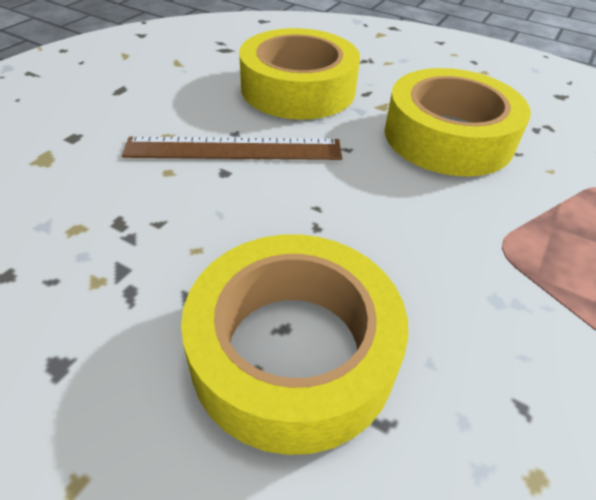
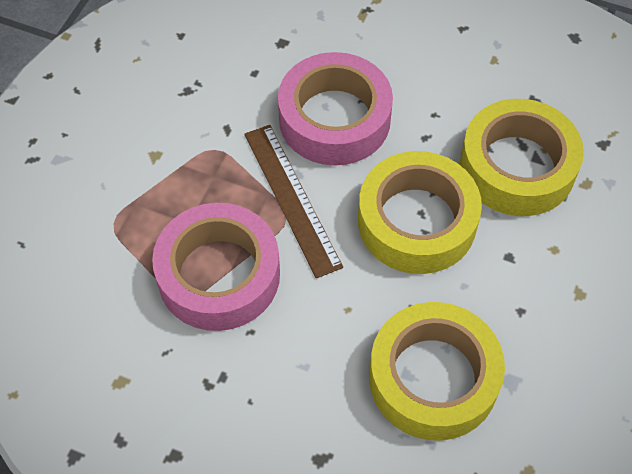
pink tape: 0 -> 2

